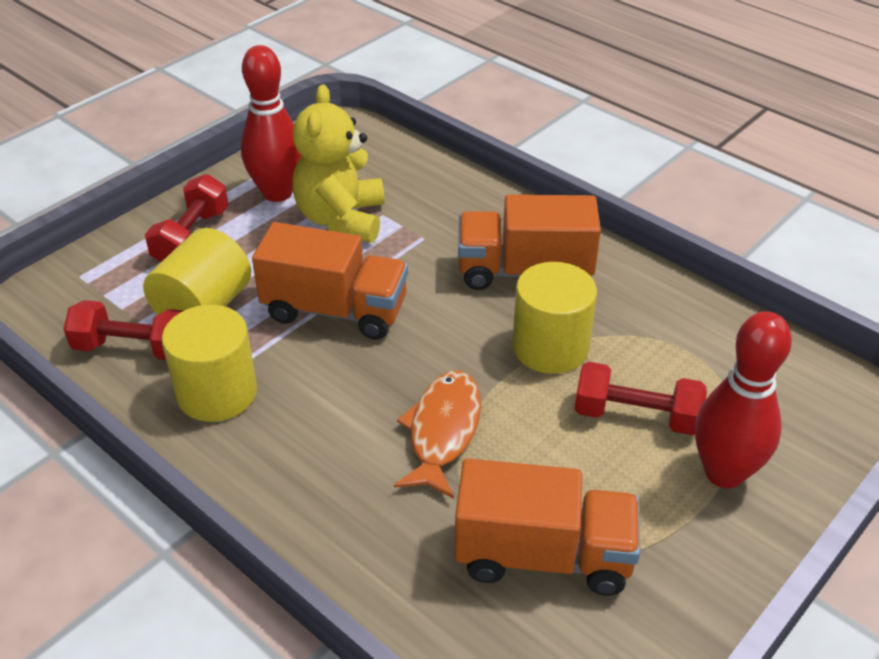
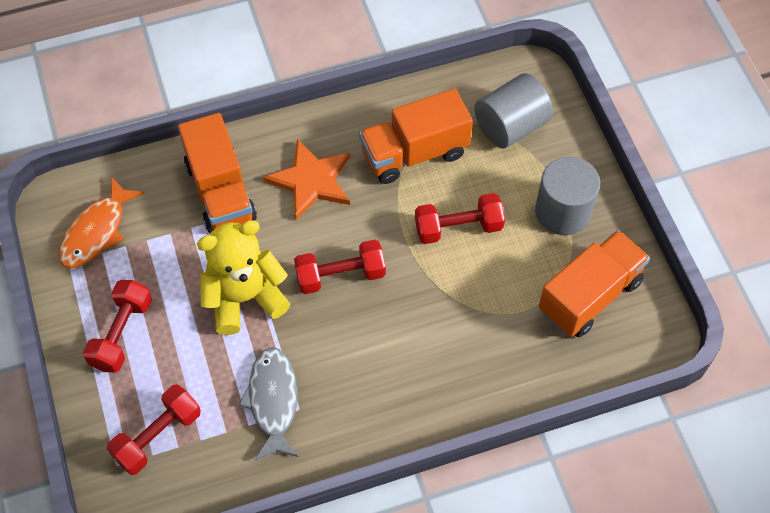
grey cylinder: 0 -> 2
grey fish: 0 -> 1
orange star: 0 -> 1
red bowling pin: 2 -> 0
red dumbbell: 3 -> 4
yellow cylinder: 3 -> 0

